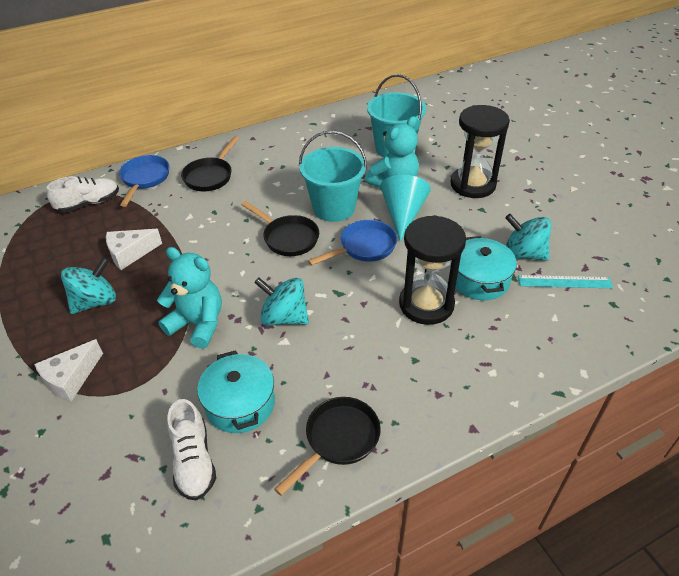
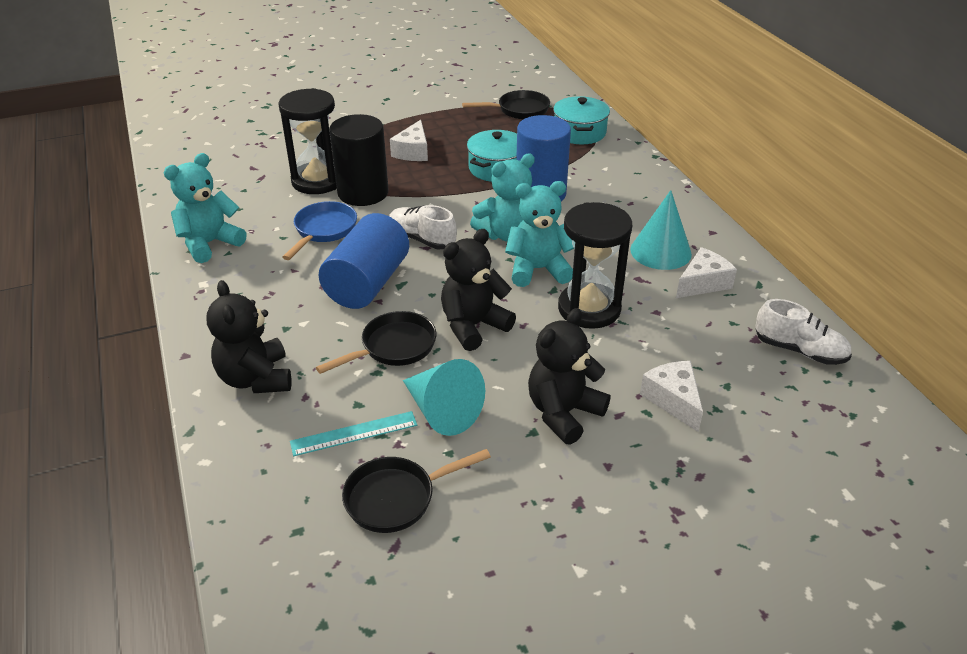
black cylinder: 0 -> 1
black teddy bear: 0 -> 3
blue cylinder: 0 -> 2
blue pan: 2 -> 1
turquoise bucket: 2 -> 0
turquoise cone: 1 -> 2
turquoise spinning top: 3 -> 0
turquoise teddy bear: 2 -> 3
white cheese: 2 -> 3

